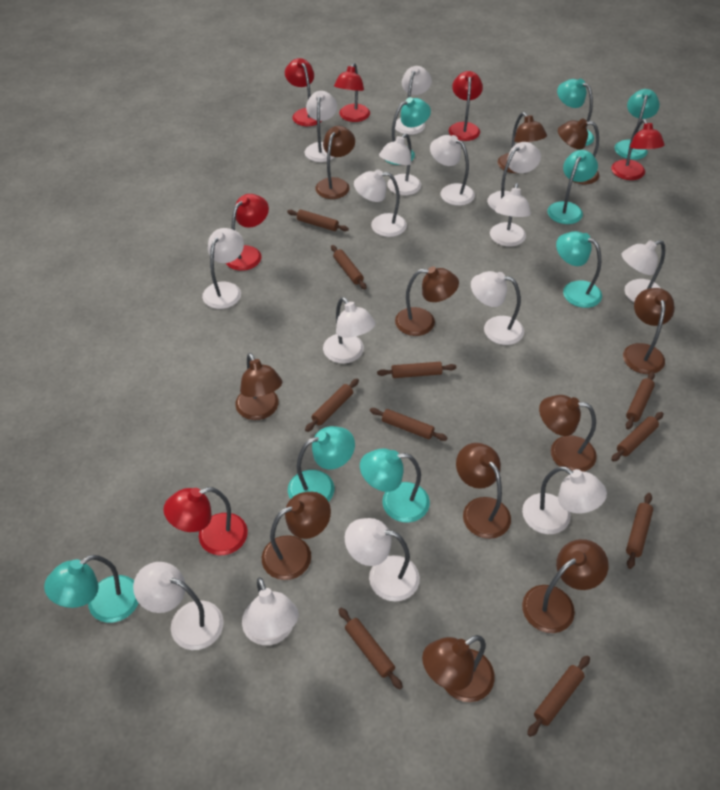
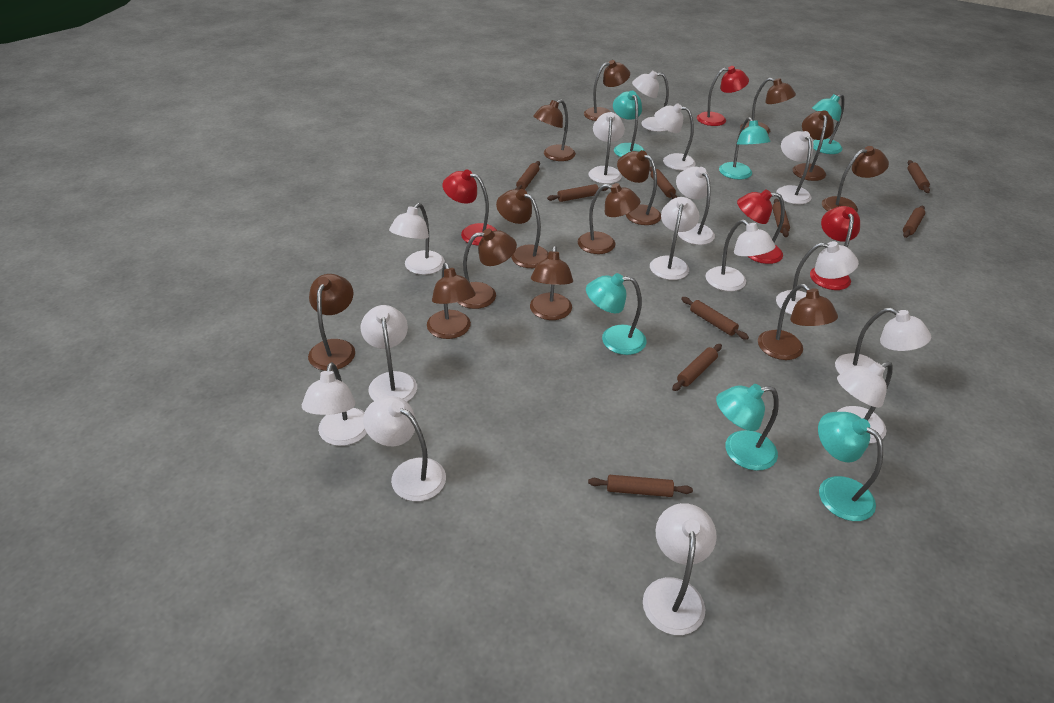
brown lamp: 11 -> 13
brown rolling pin: 10 -> 9
red lamp: 6 -> 4
turquoise lamp: 8 -> 6

